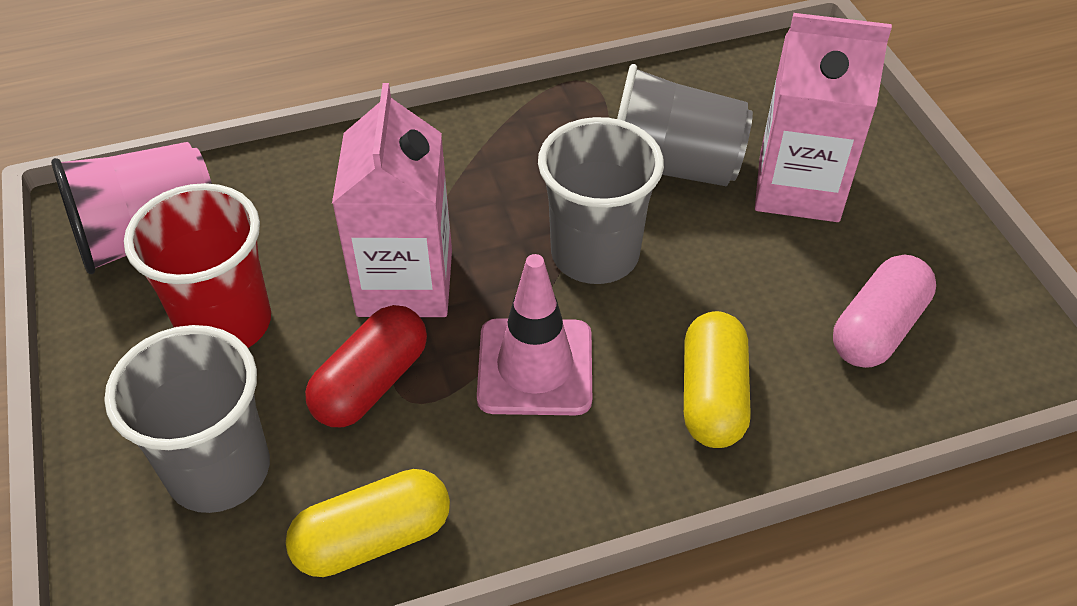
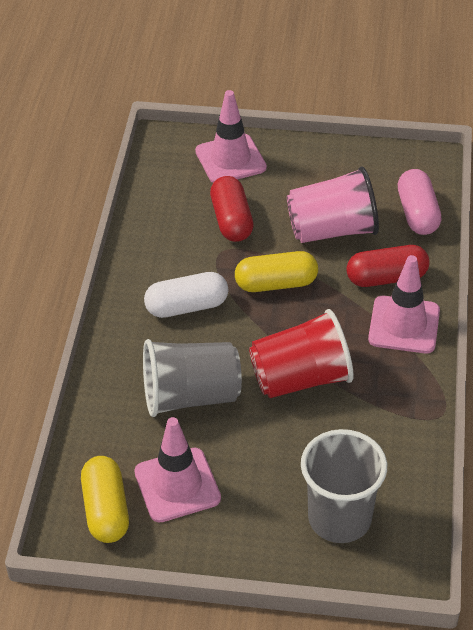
grey cup: 3 -> 2
pink carton: 2 -> 0
pink traffic cone: 1 -> 3
red capsule: 1 -> 2
white capsule: 0 -> 1

